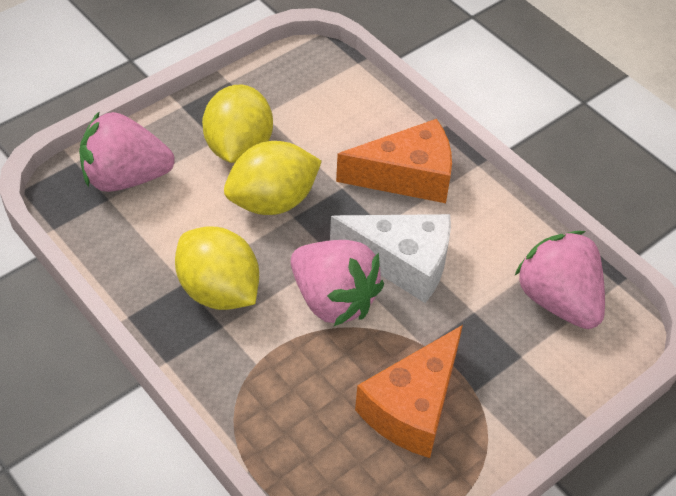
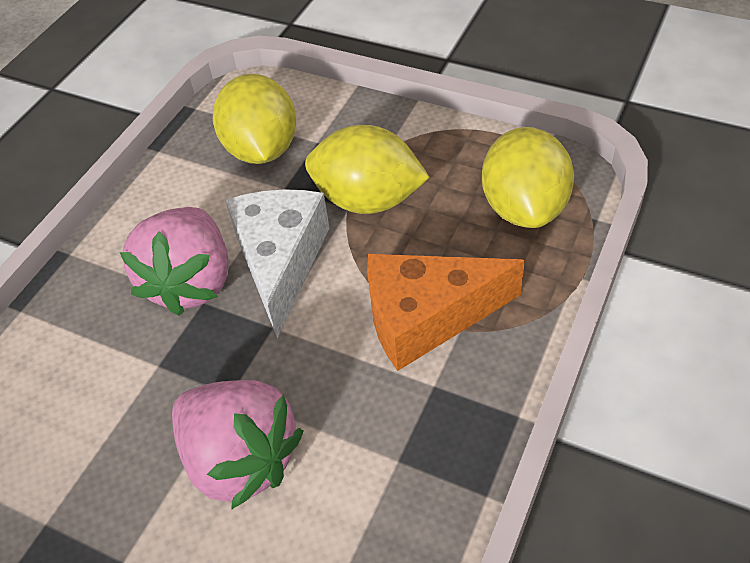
orange cheese: 2 -> 1
pink strawberry: 3 -> 2

